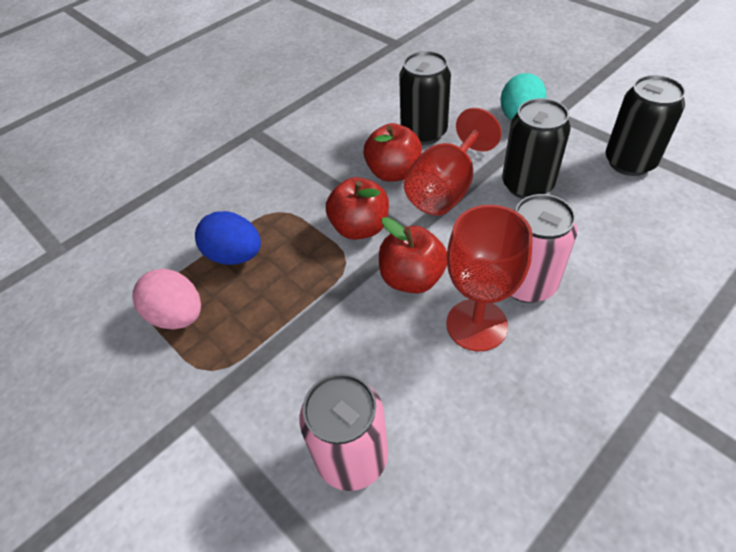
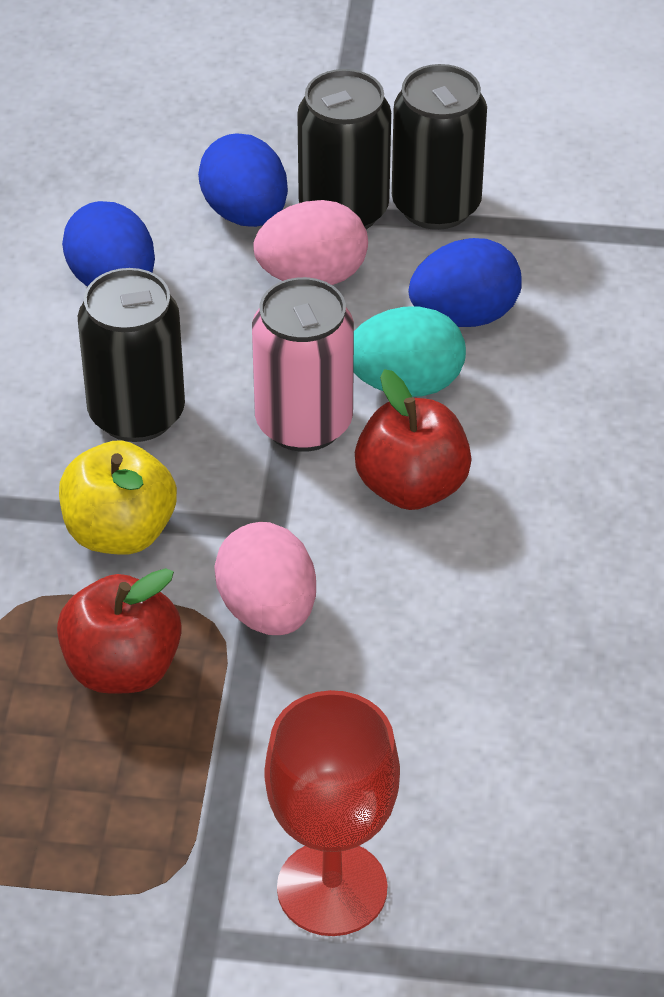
blue egg: 1 -> 3
pink can: 2 -> 1
pink egg: 1 -> 2
red apple: 3 -> 2
red goblet: 2 -> 1
yellow apple: 0 -> 1

